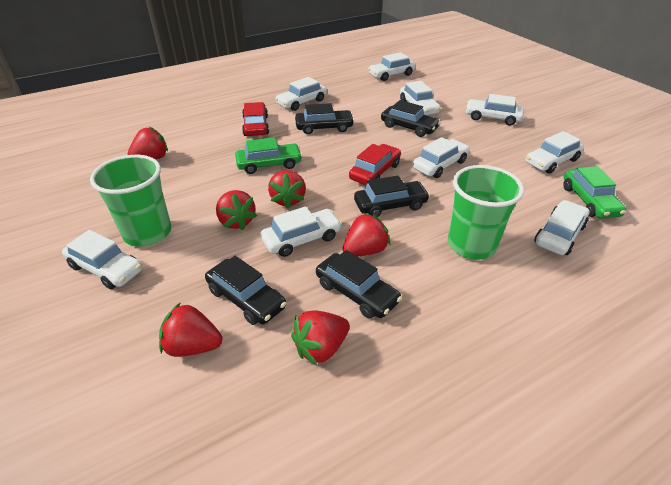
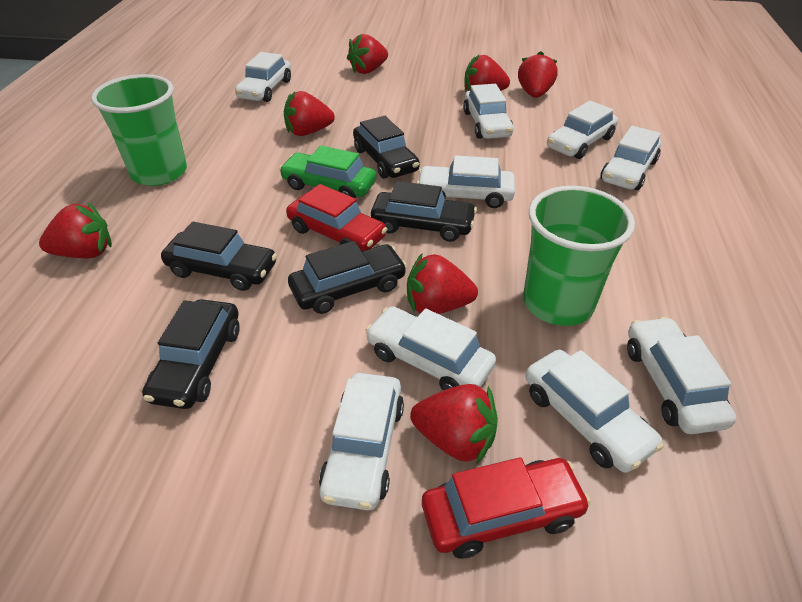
green car: 2 -> 1
red strawberry: 6 -> 7

